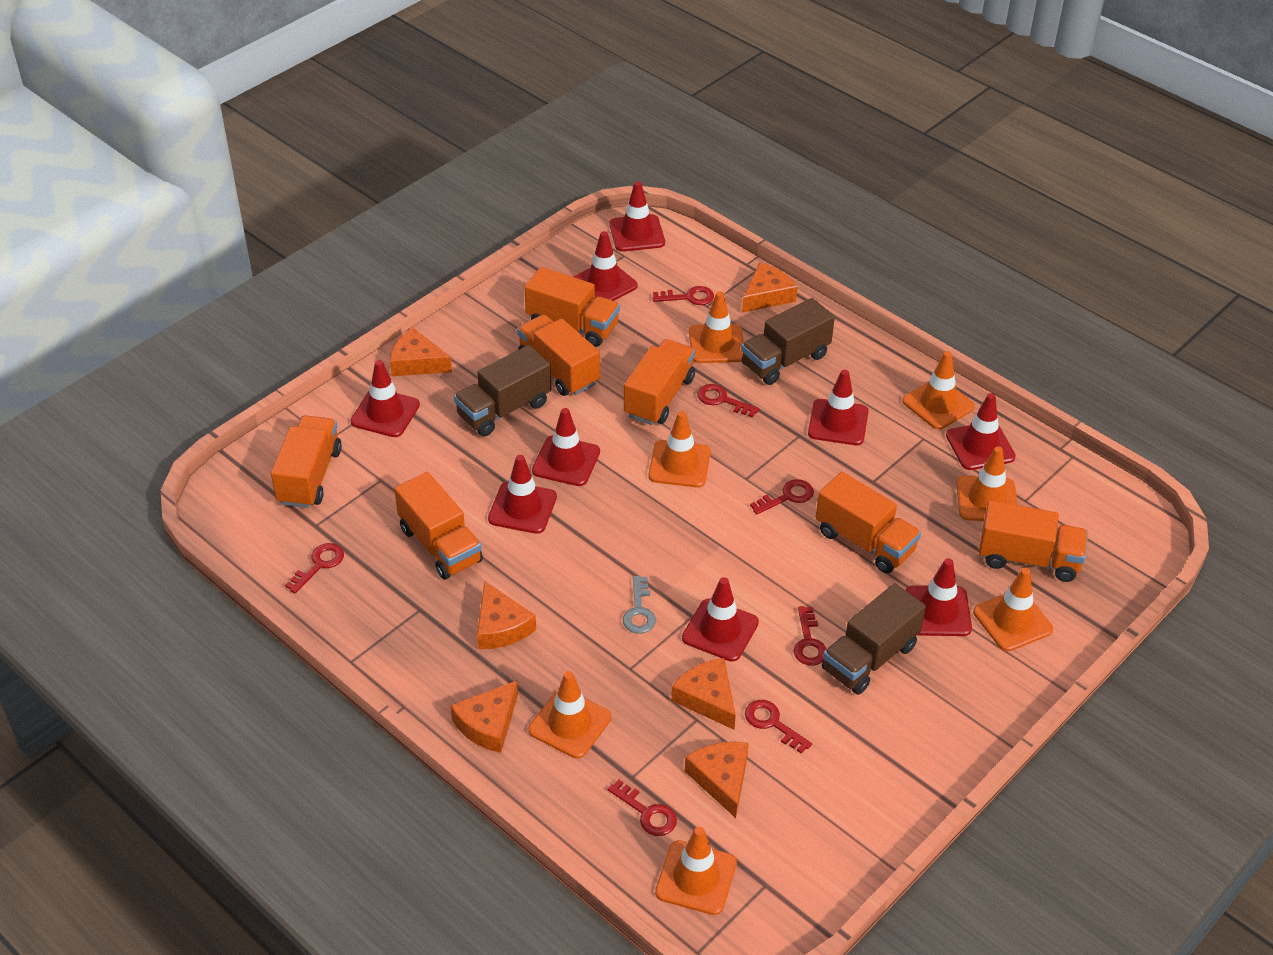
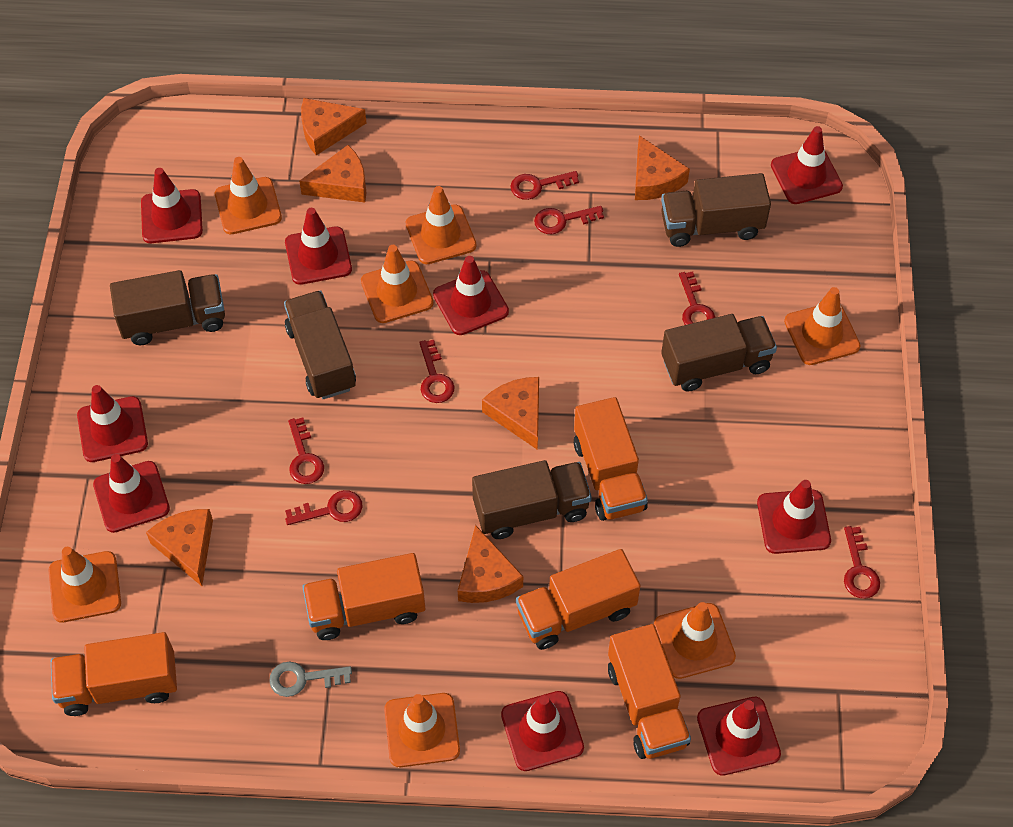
brown truck: 3 -> 5
orange truck: 7 -> 5

